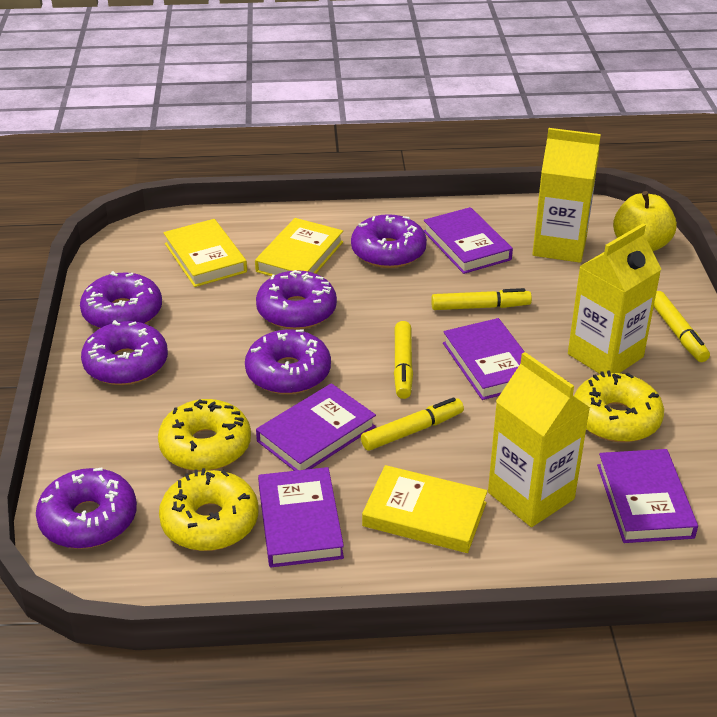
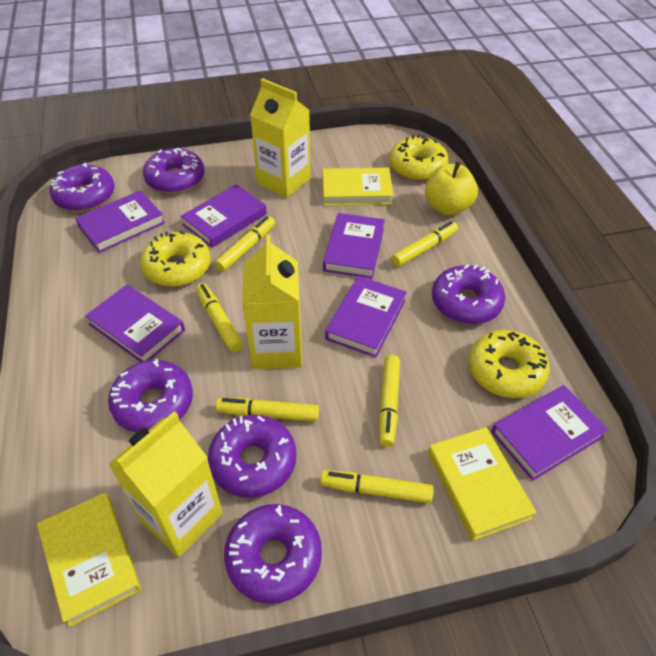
purple book: 5 -> 6
yellow marker: 4 -> 6

